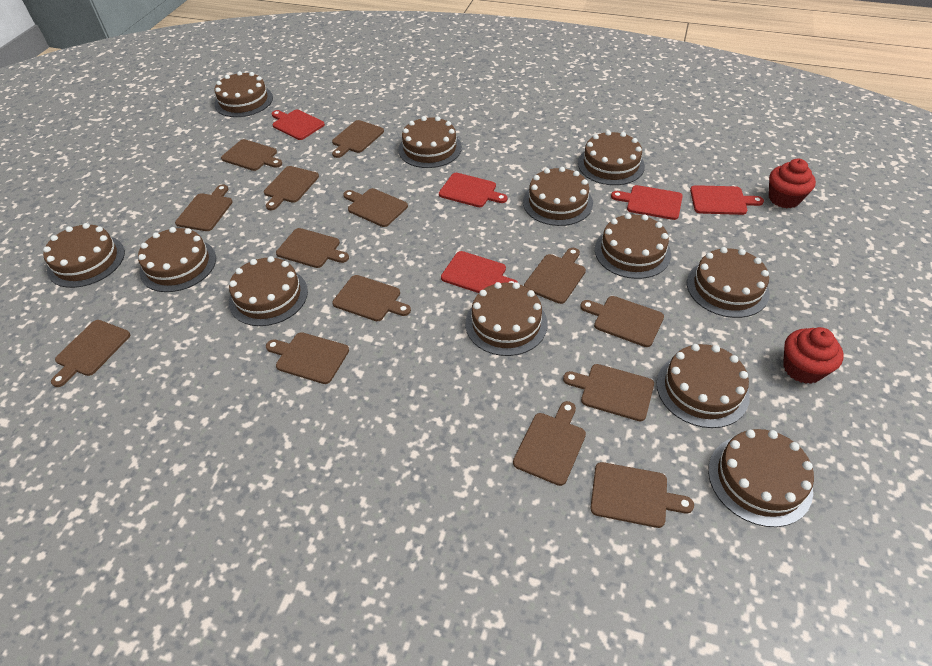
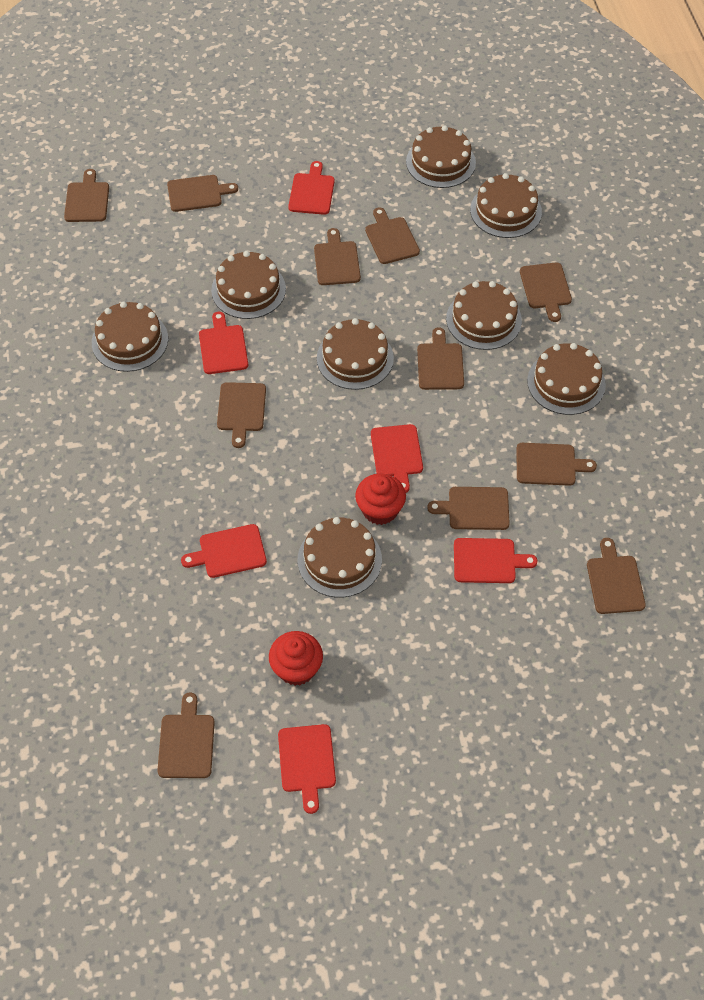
brown cake: 12 -> 8
brown cutting board: 14 -> 11
red cutting board: 5 -> 6

